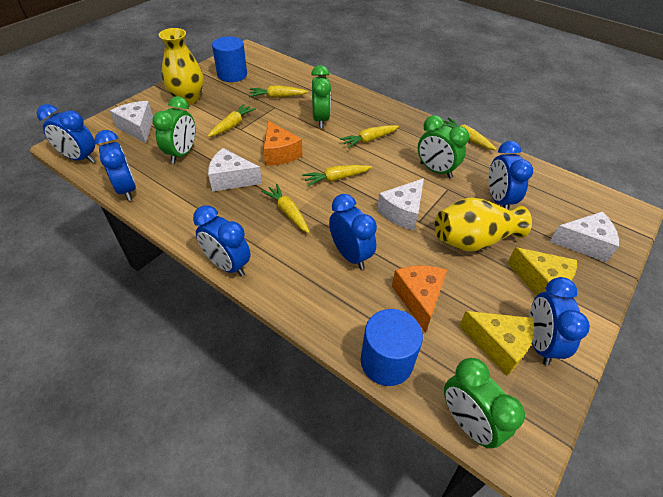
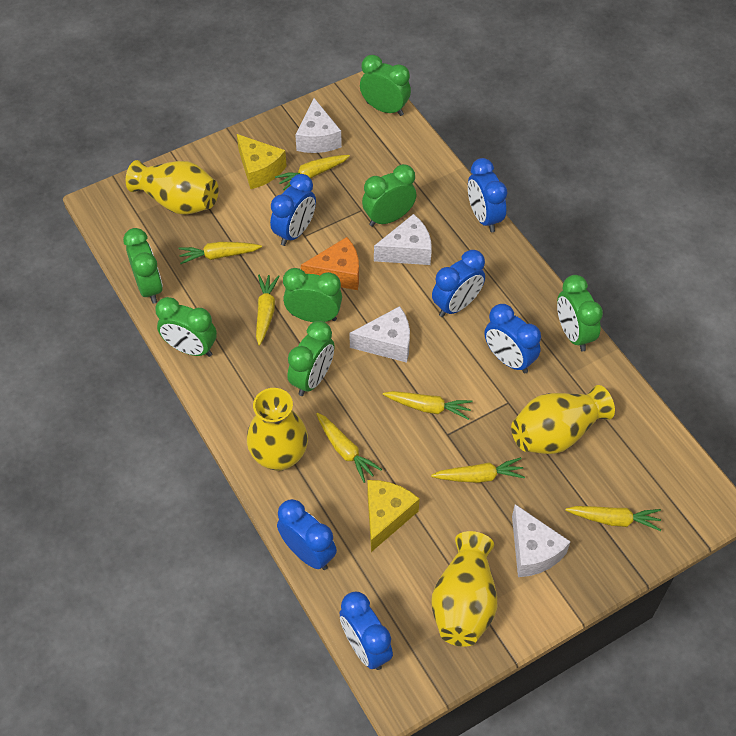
blue cylinder: 2 -> 0
green clock: 4 -> 7
orange cheese: 2 -> 1
yellow carrot: 6 -> 7
yellow vase: 2 -> 4

